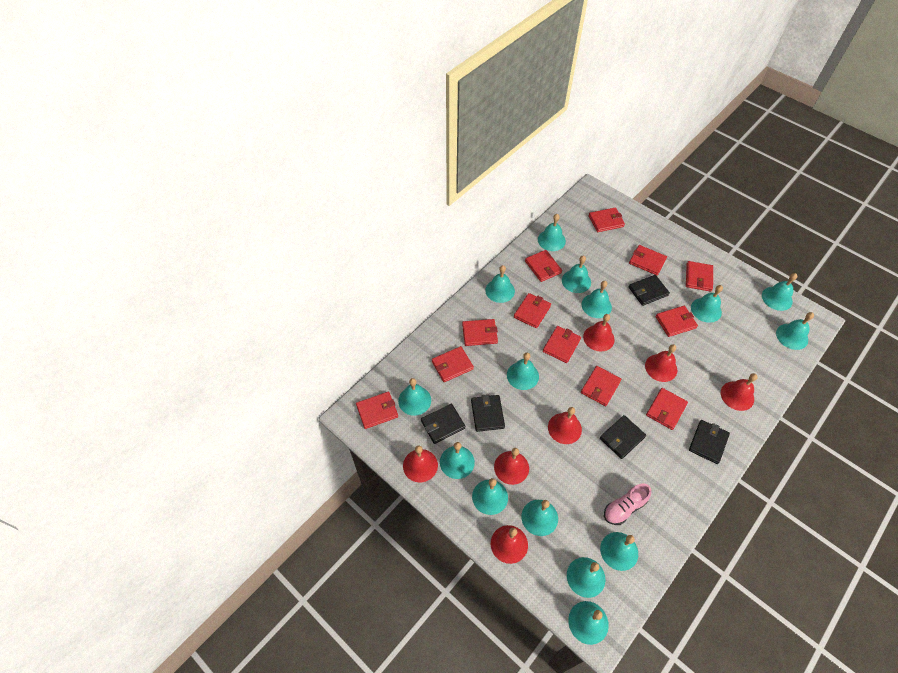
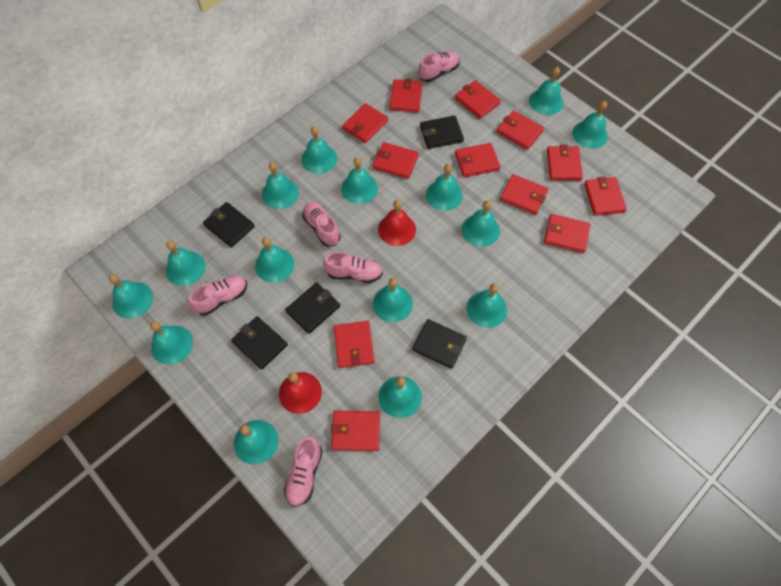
pink shoe: 1 -> 5
red bell: 7 -> 2

